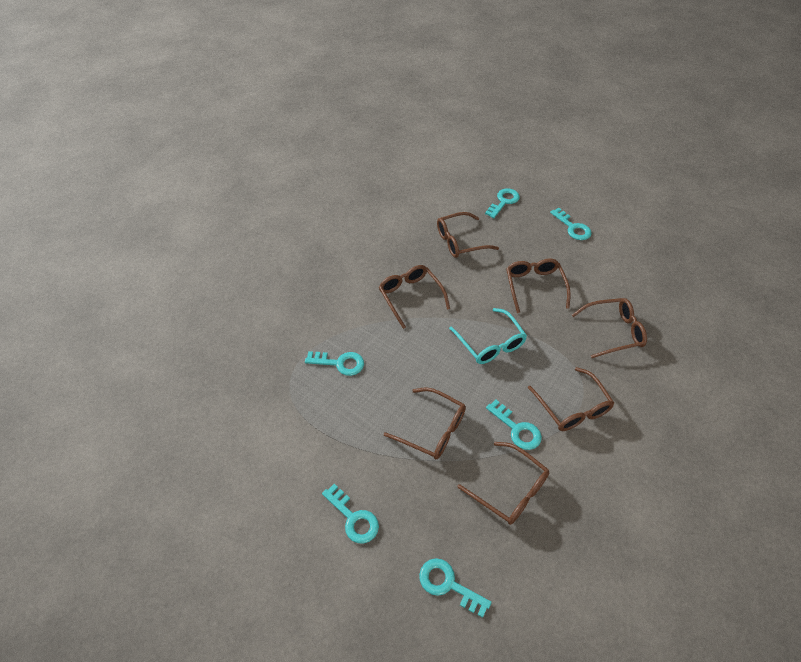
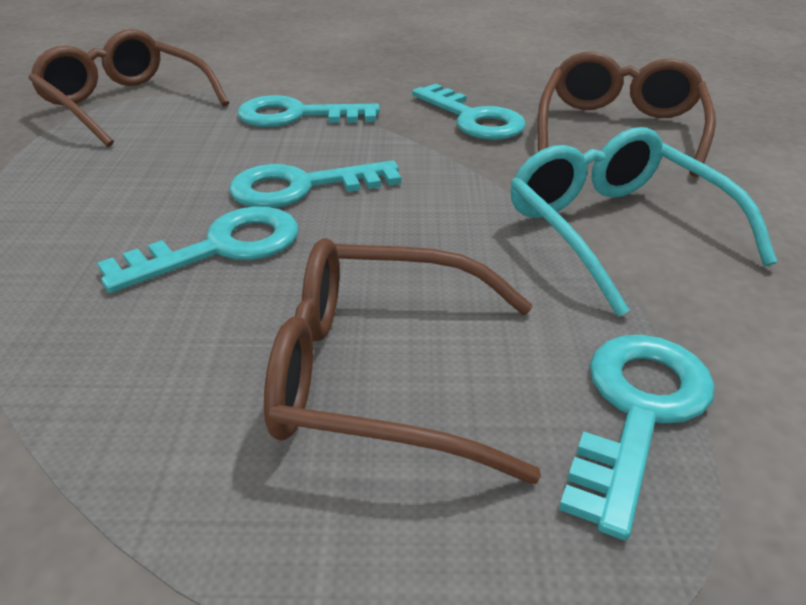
brown glasses: 7 -> 3
turquoise key: 6 -> 5

